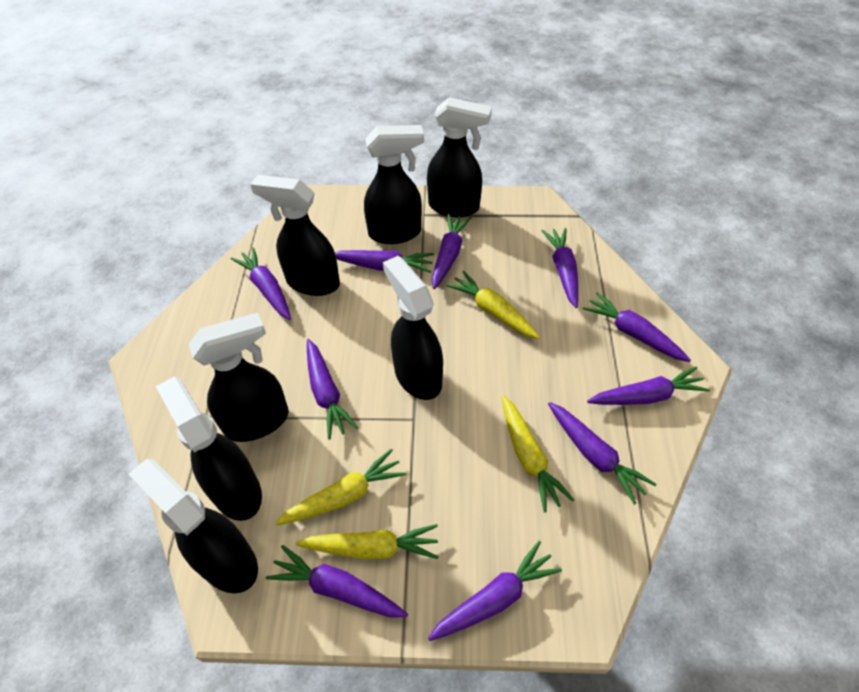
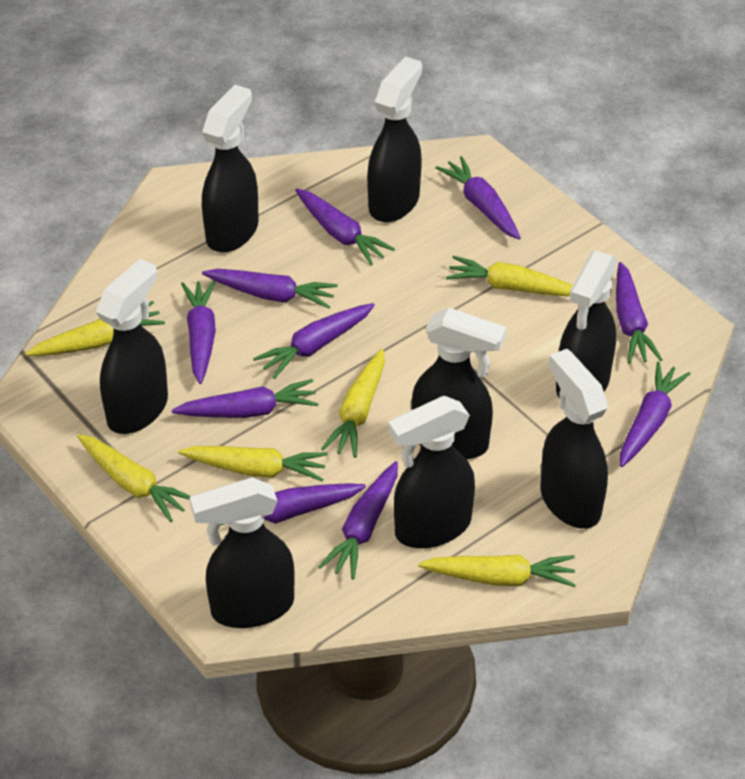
black spray bottle: 7 -> 8
yellow carrot: 4 -> 6

